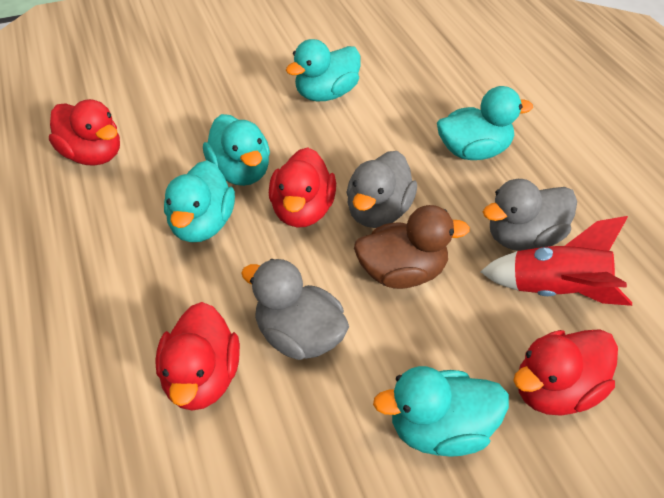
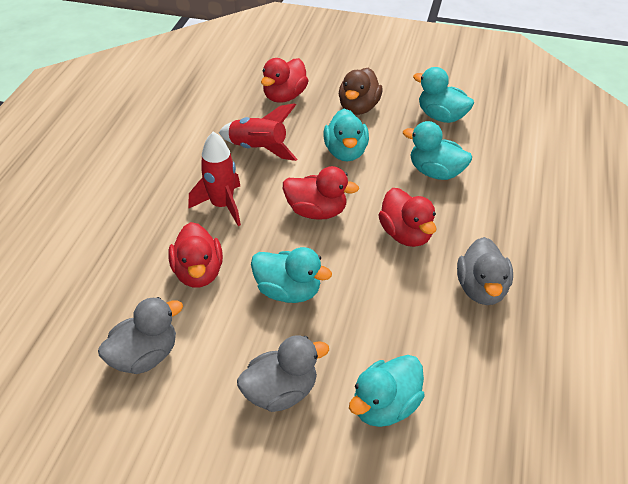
red rocket: 1 -> 2

